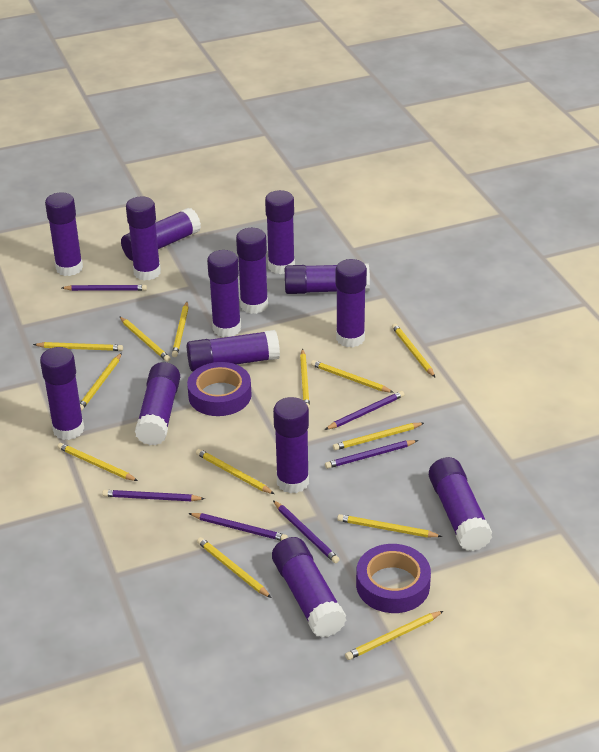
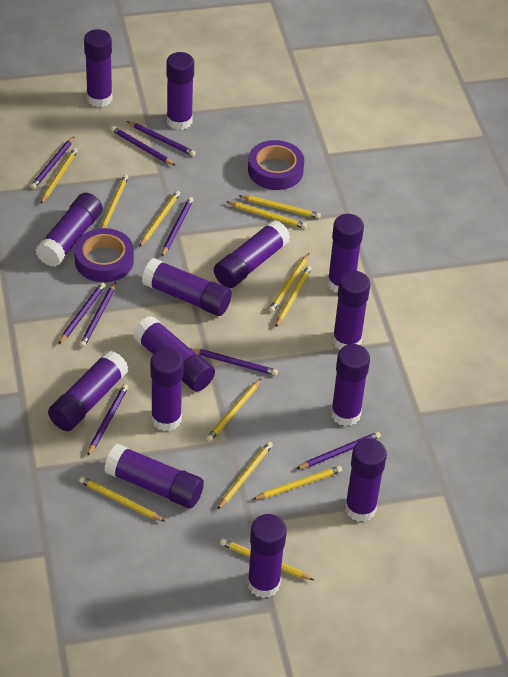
purple pencil: 6 -> 9
yellow pencil: 13 -> 12

